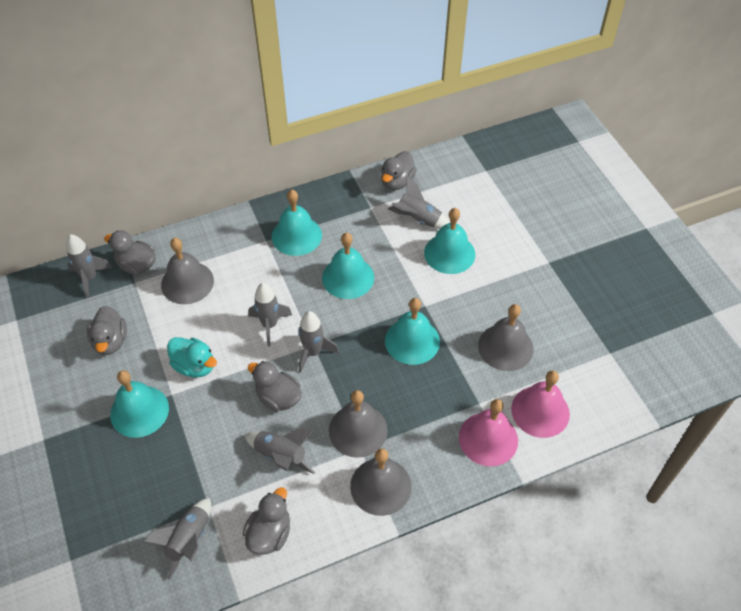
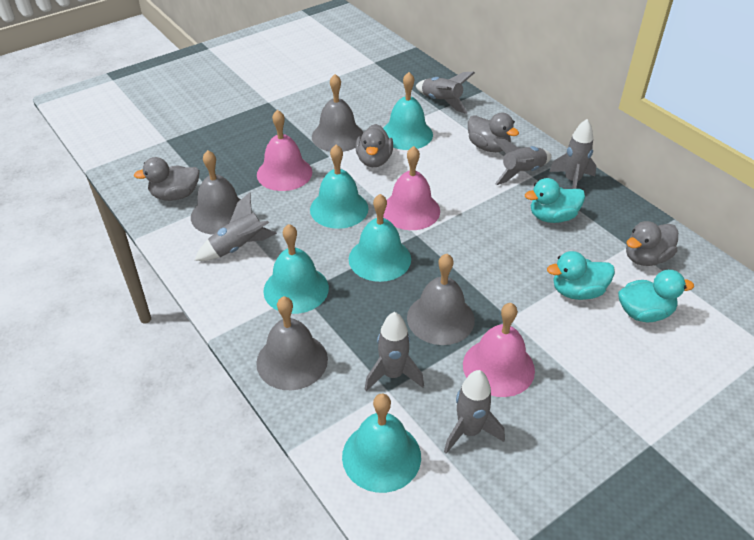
grey duck: 5 -> 4
pink bell: 2 -> 3
turquoise duck: 1 -> 3

